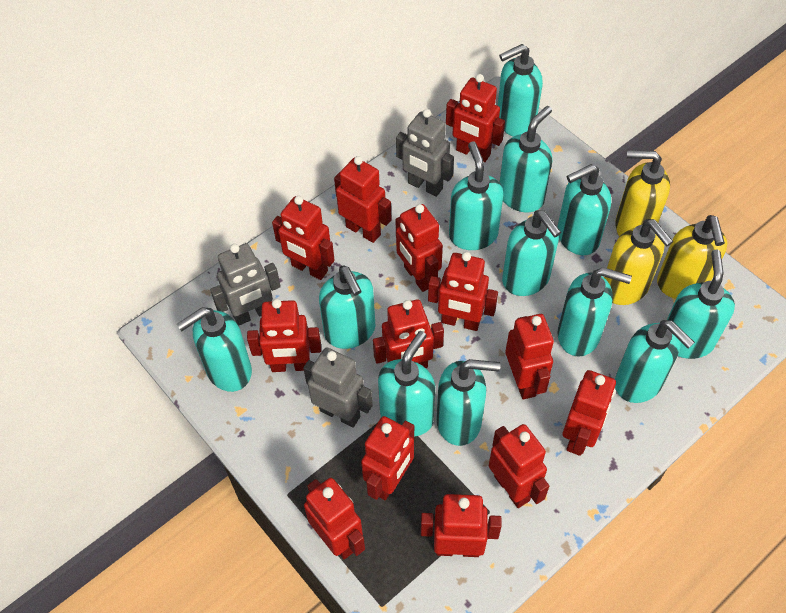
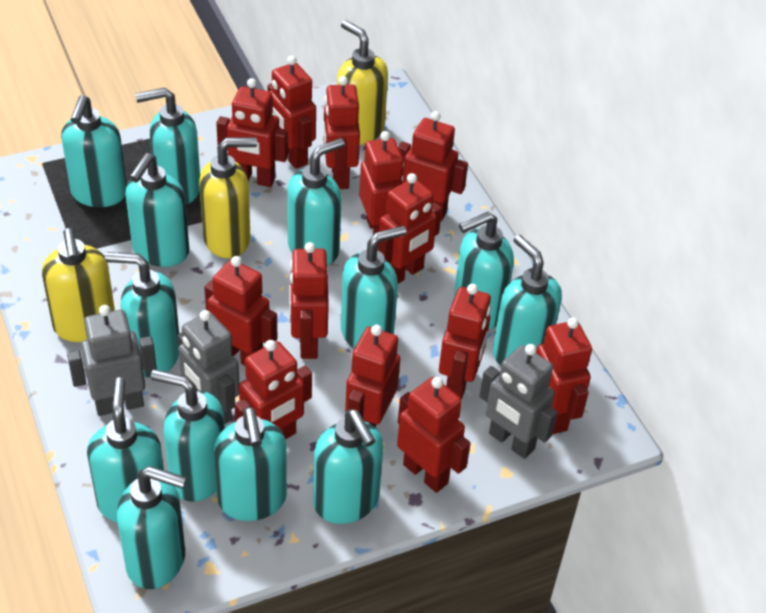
turquoise soap dispenser: 12 -> 13

